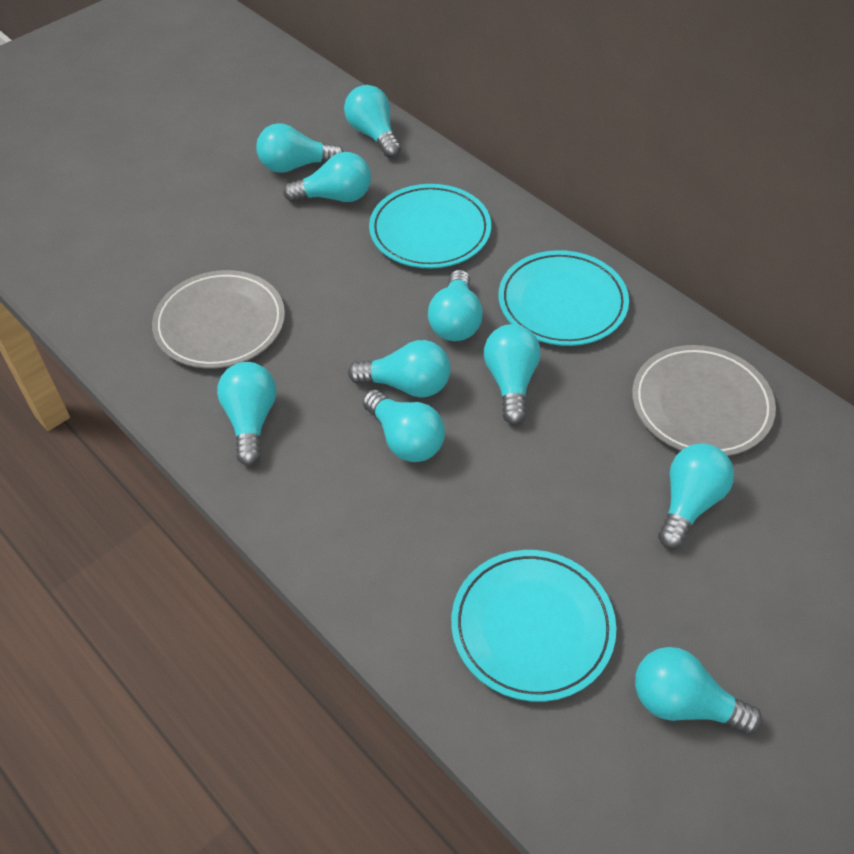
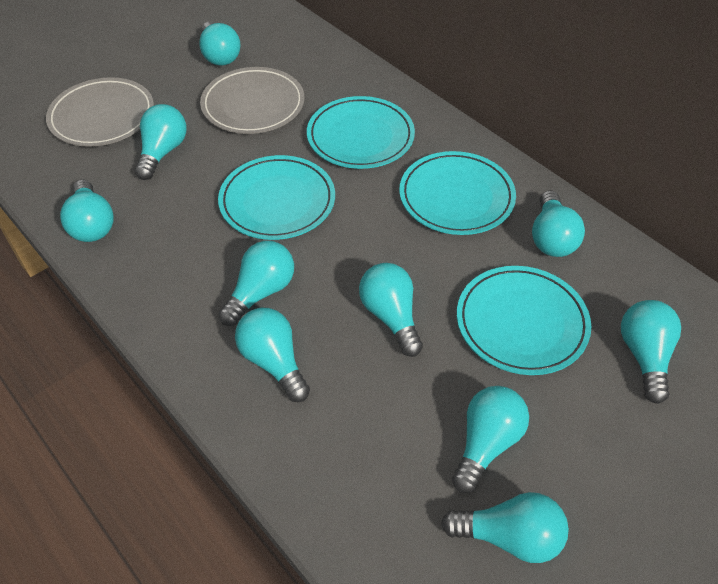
turquoise plate: 3 -> 4

